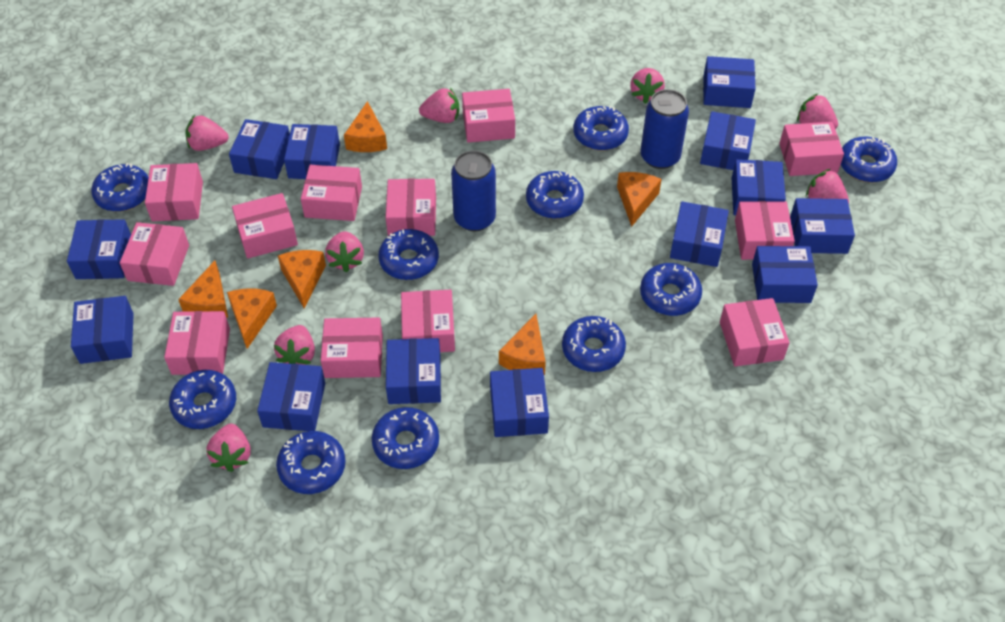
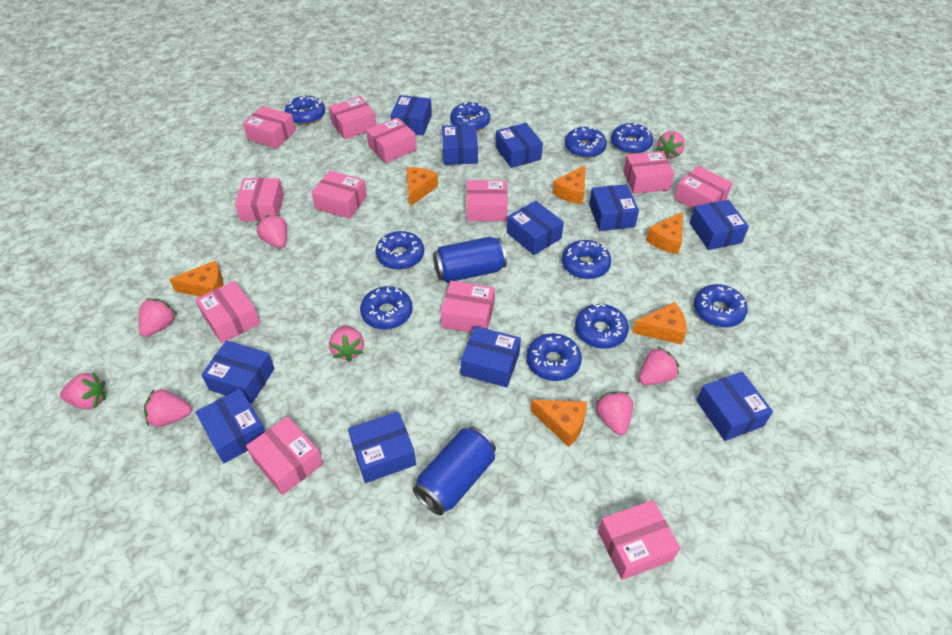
blue box: 13 -> 11

